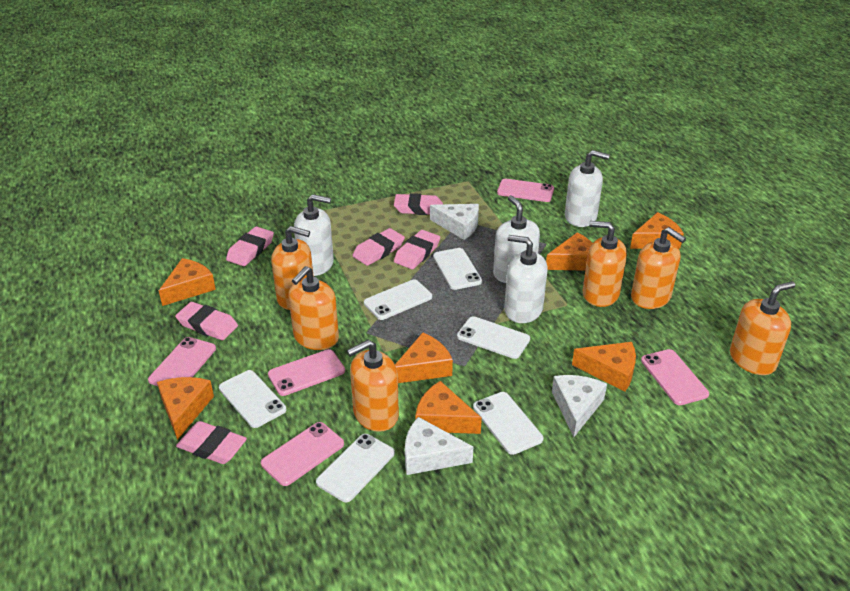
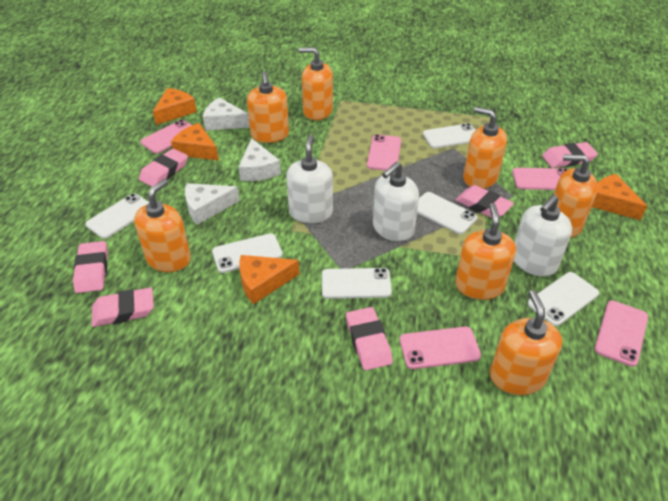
orange cheese: 7 -> 4
orange soap dispenser: 6 -> 7
white soap dispenser: 4 -> 3

